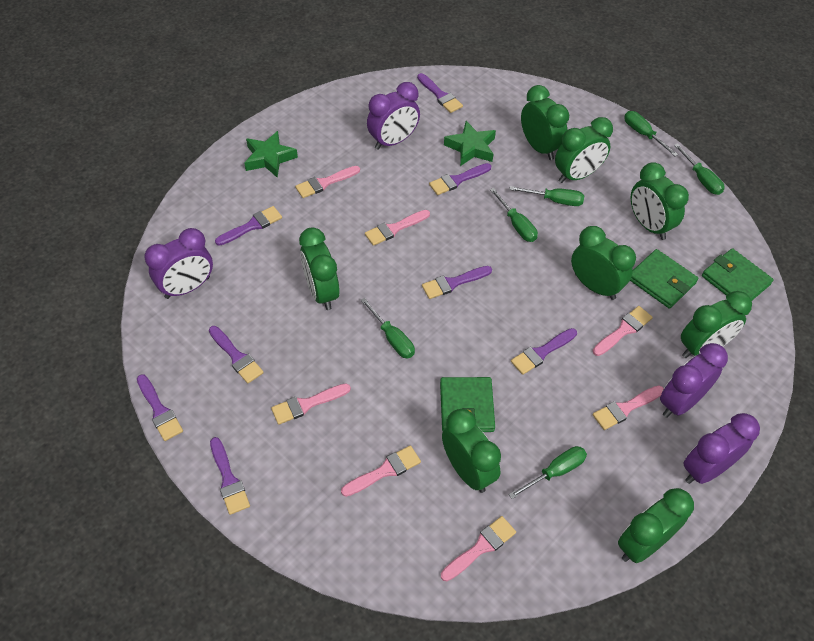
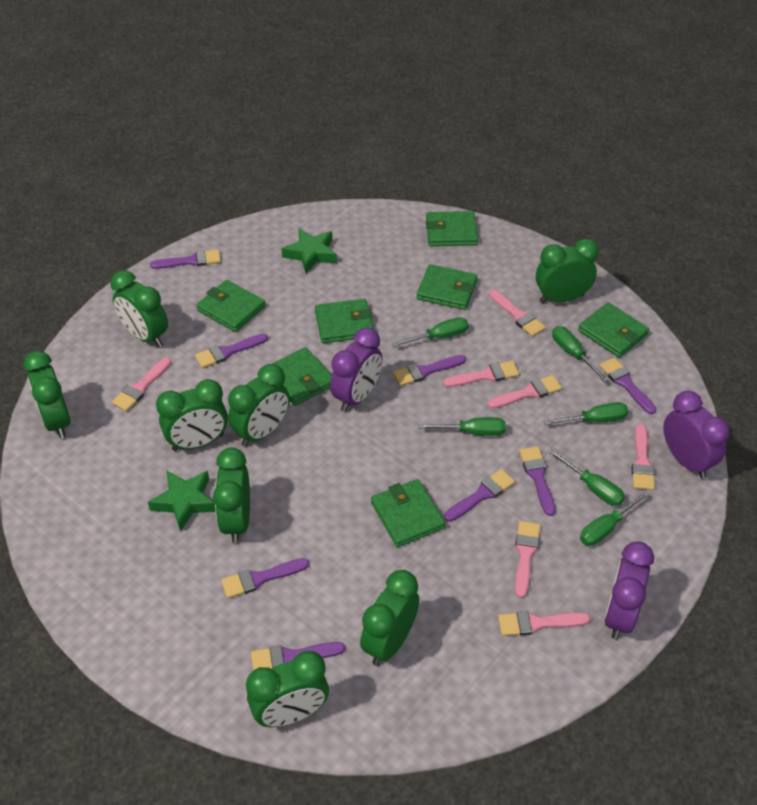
green wallet: 3 -> 7
purple clock: 4 -> 3

